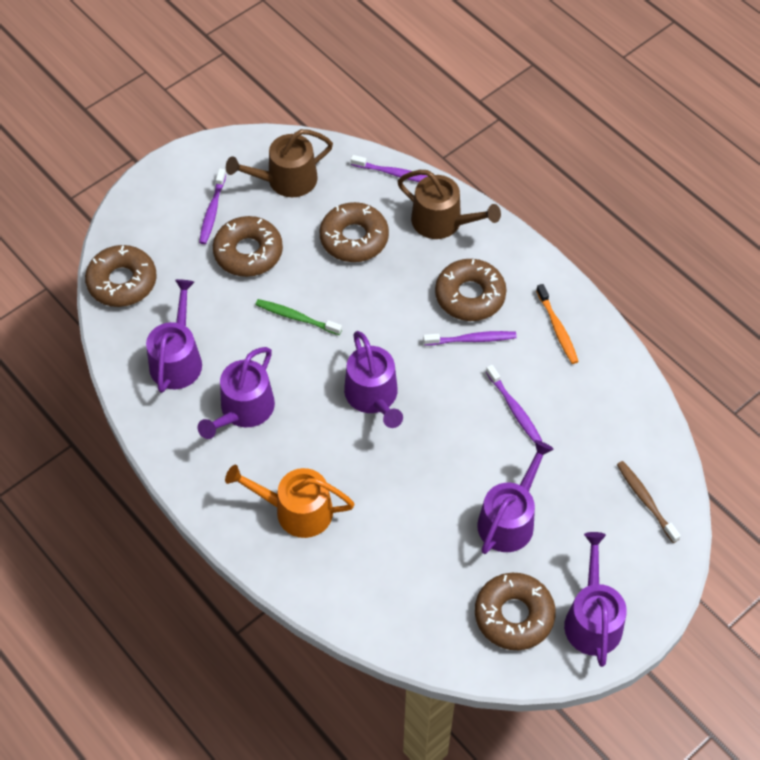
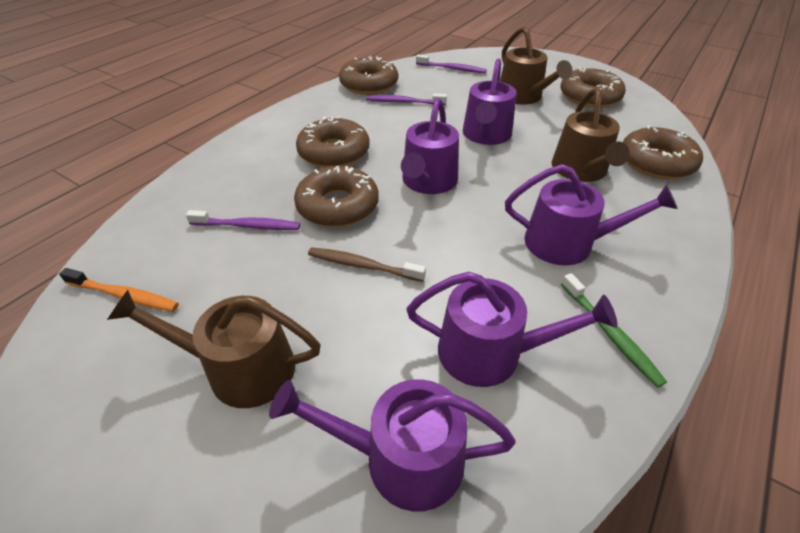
brown watering can: 2 -> 3
orange watering can: 1 -> 0
purple toothbrush: 4 -> 3

